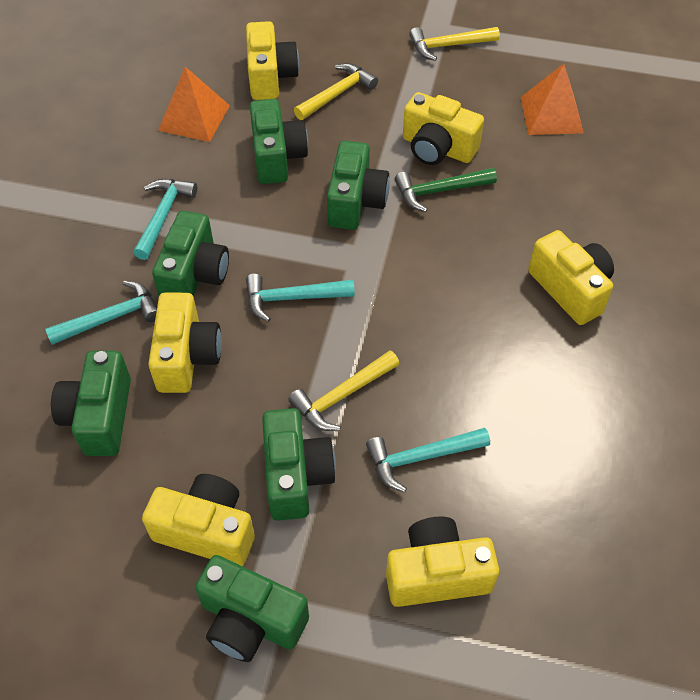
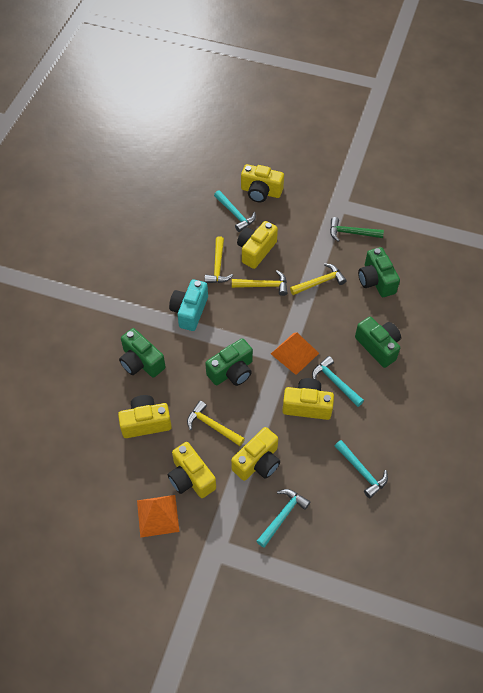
green camera: 6 -> 4
turquoise camera: 0 -> 1
yellow hammer: 3 -> 4

